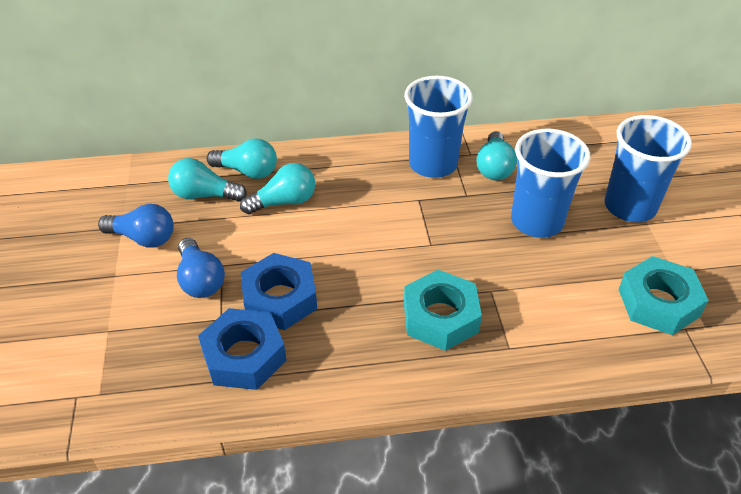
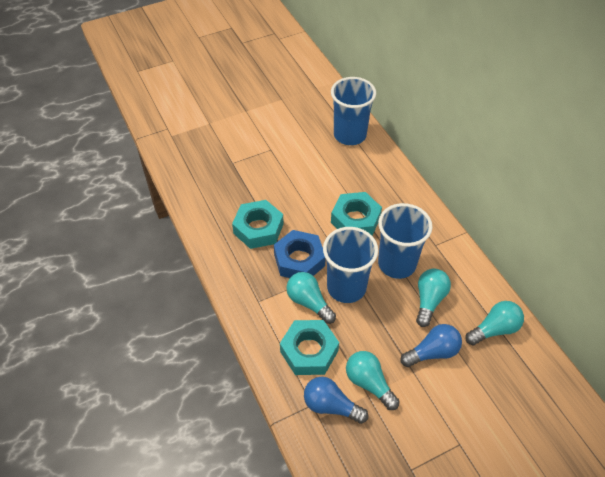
blue nut: 2 -> 1
turquoise nut: 2 -> 3

